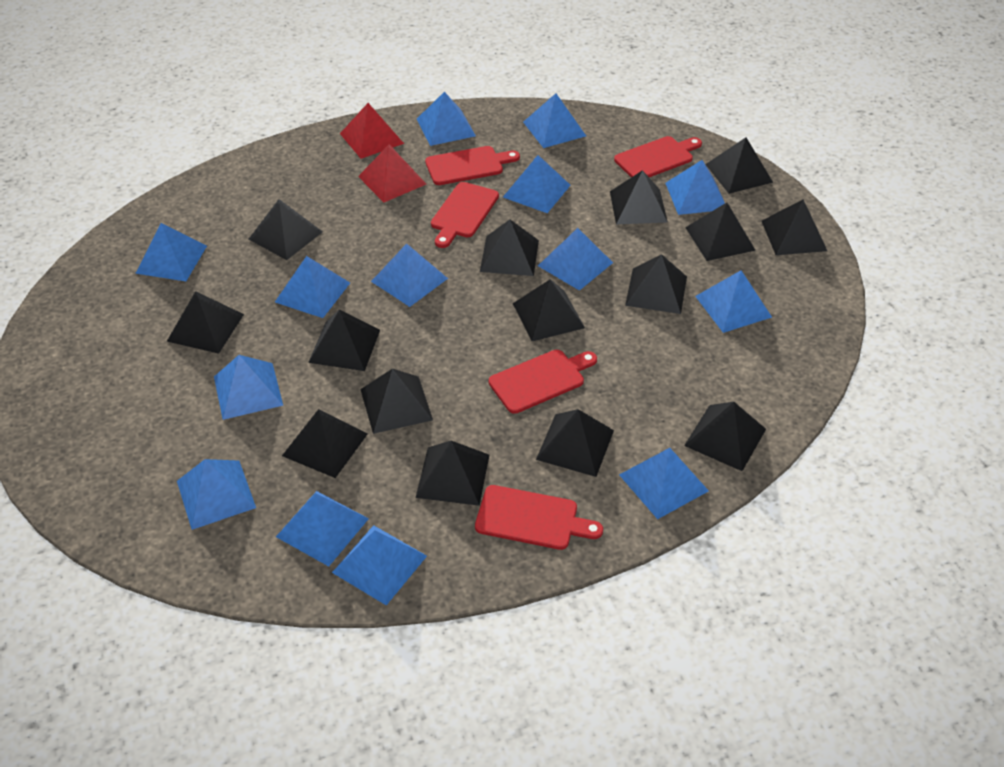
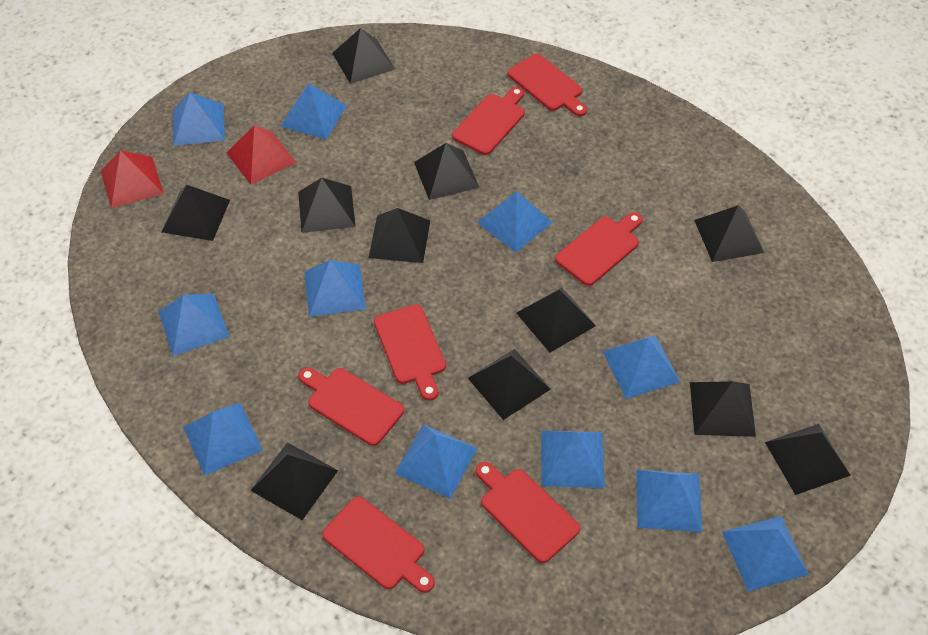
black pyramid: 15 -> 11
blue pyramid: 14 -> 11
red cutting board: 5 -> 7

